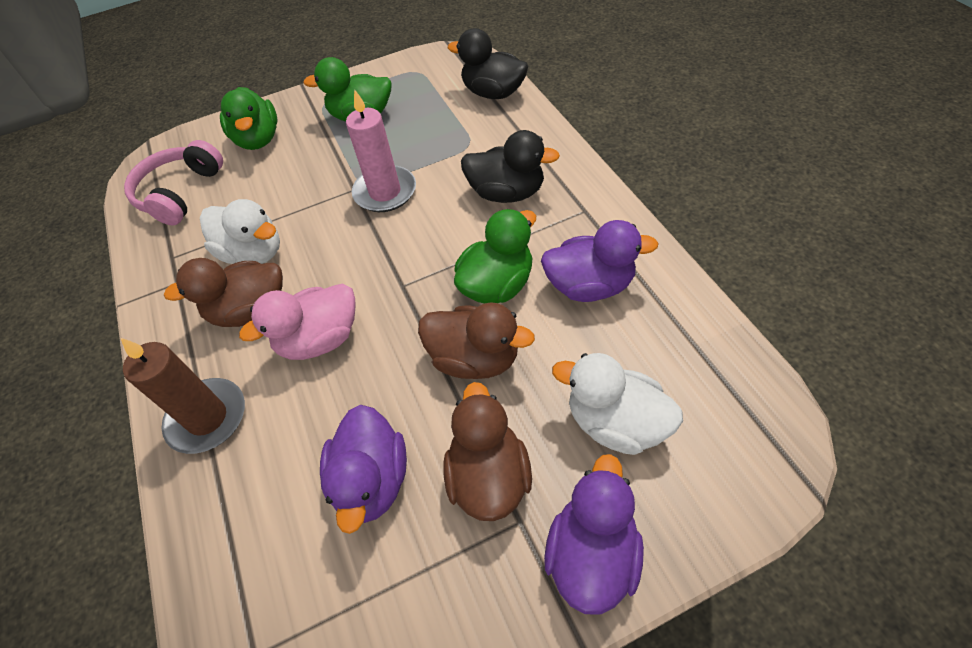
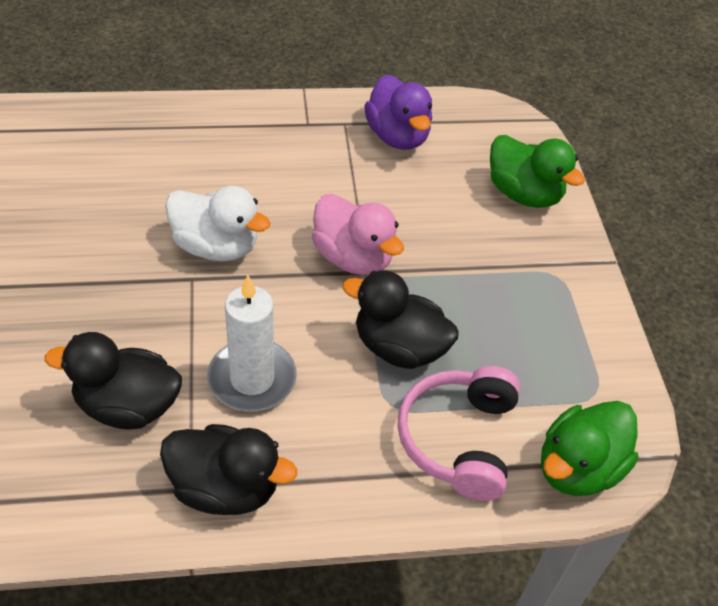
black duck: 2 -> 3
brown candle: 1 -> 0
brown duck: 3 -> 0
green duck: 3 -> 2
pink candle: 1 -> 0
purple duck: 3 -> 1
white candle: 0 -> 1
white duck: 2 -> 1

